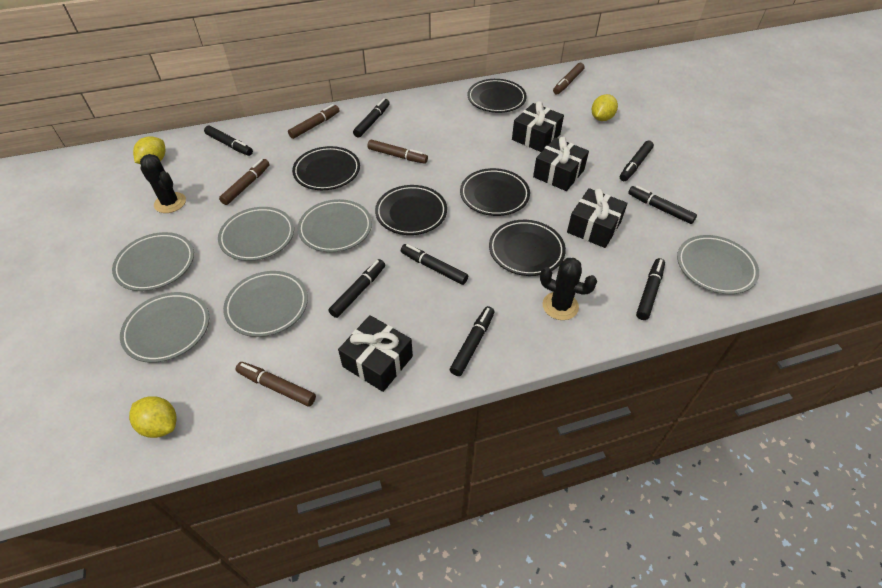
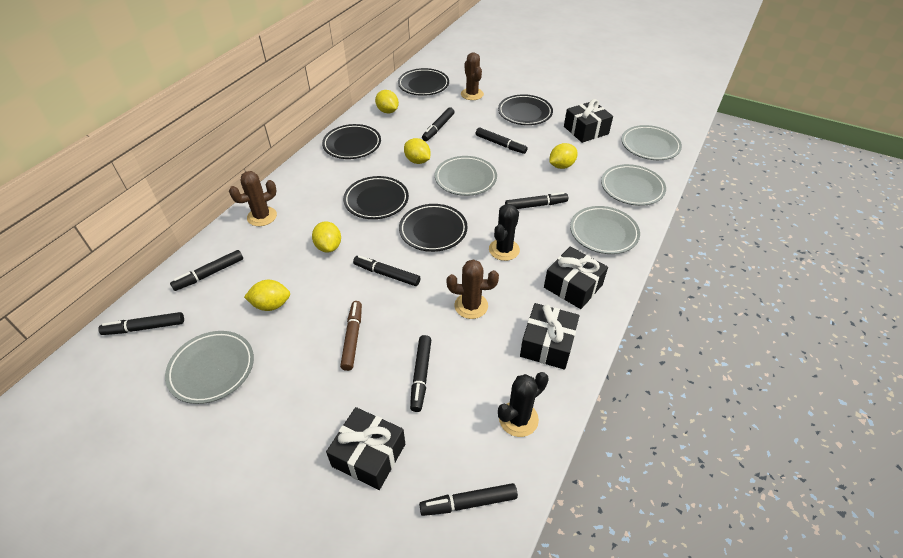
brown cactus: 0 -> 3
brown marker: 5 -> 1
grey plate: 6 -> 5
yellow lemon: 3 -> 5

